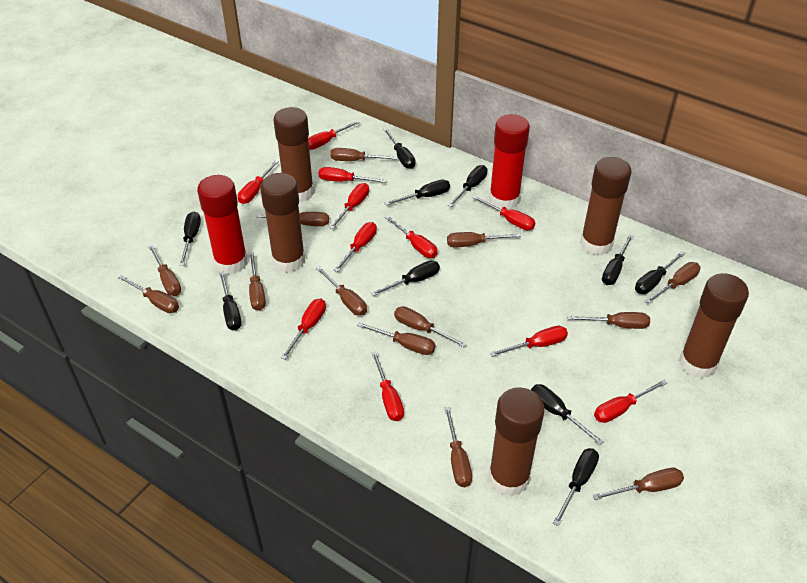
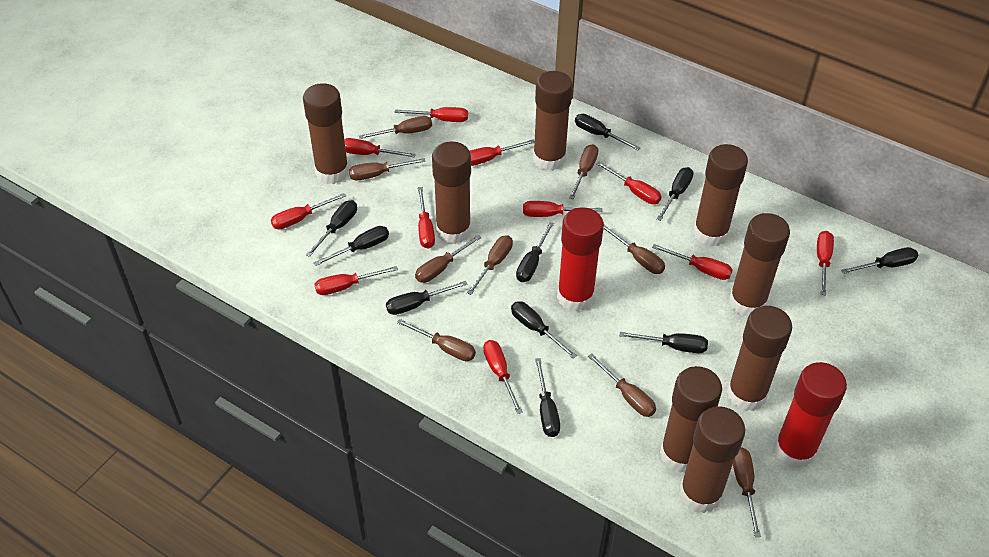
brown glue stick: 5 -> 8
brown screwdriver: 13 -> 9

